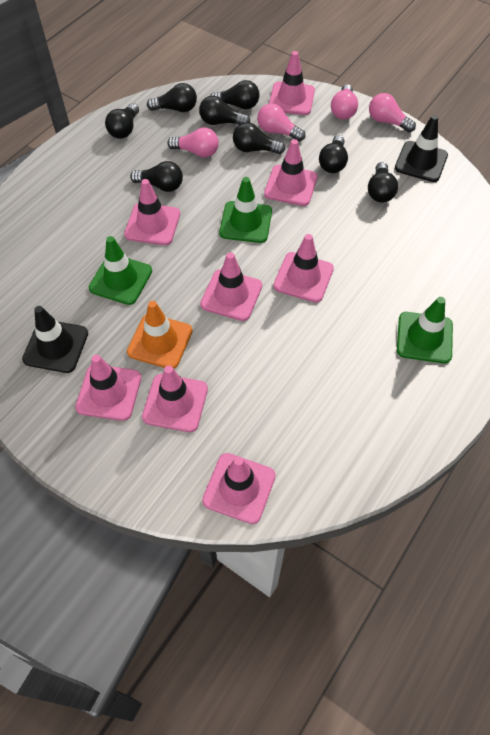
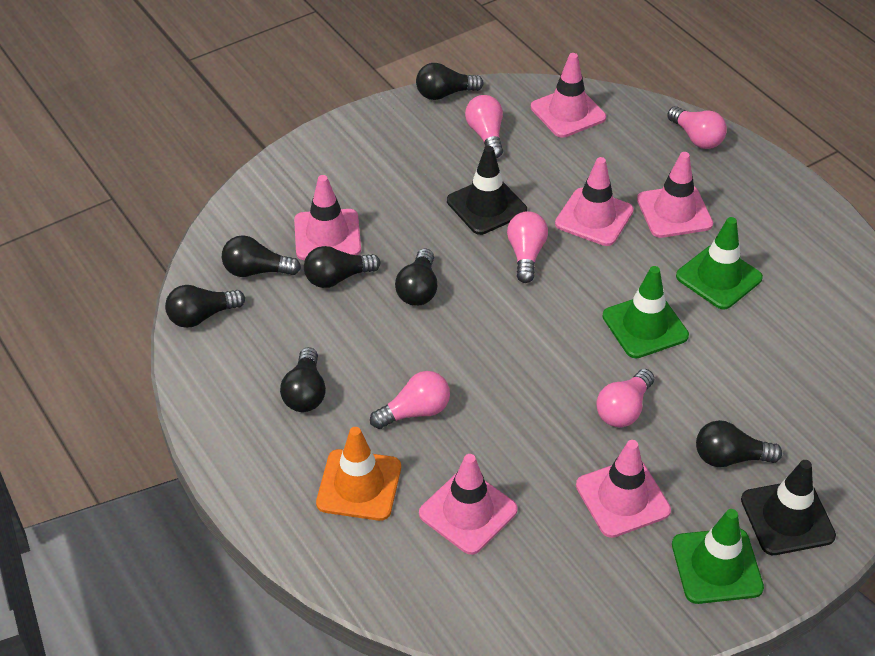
black light bulb: 8 -> 7
pink light bulb: 4 -> 5
pink traffic cone: 8 -> 6

